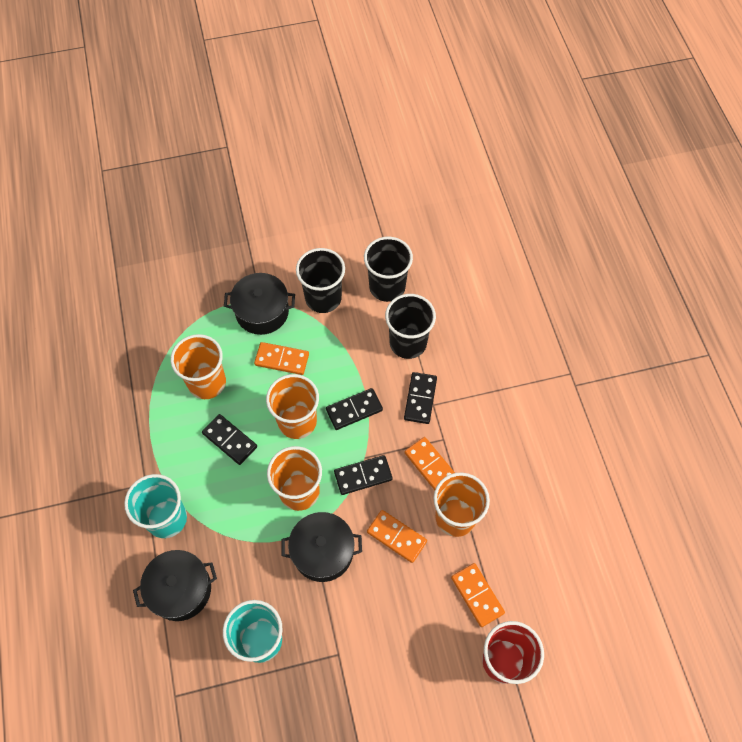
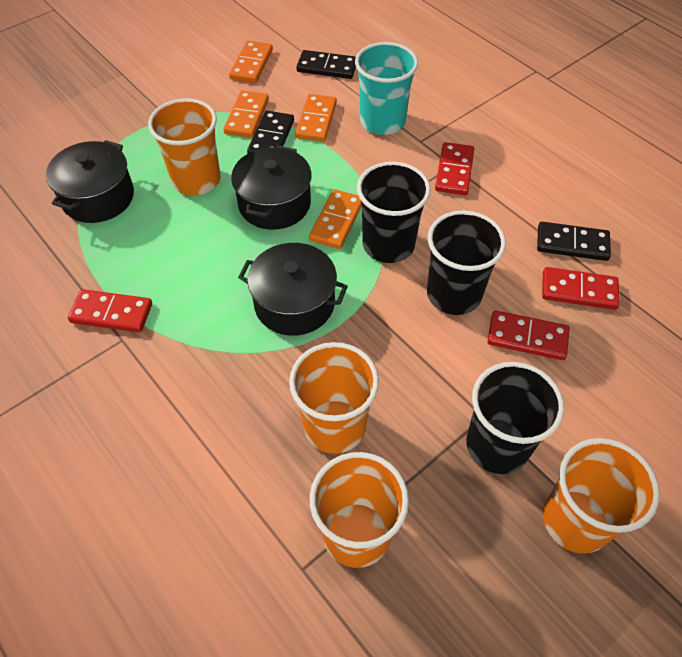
black domino: 4 -> 3
red cup: 1 -> 0
red domino: 0 -> 4
turquoise cup: 2 -> 1

